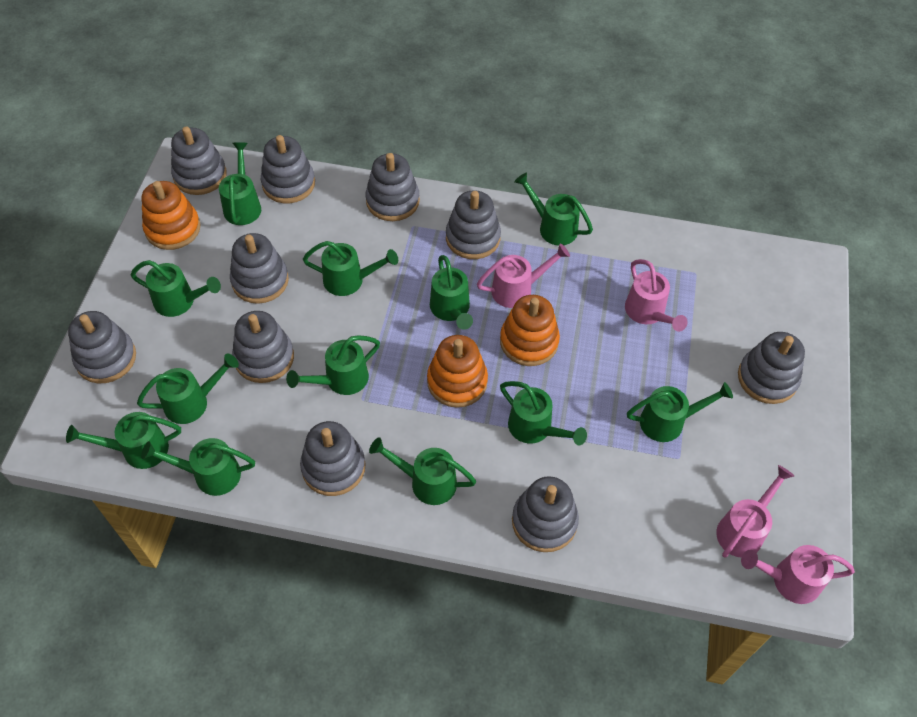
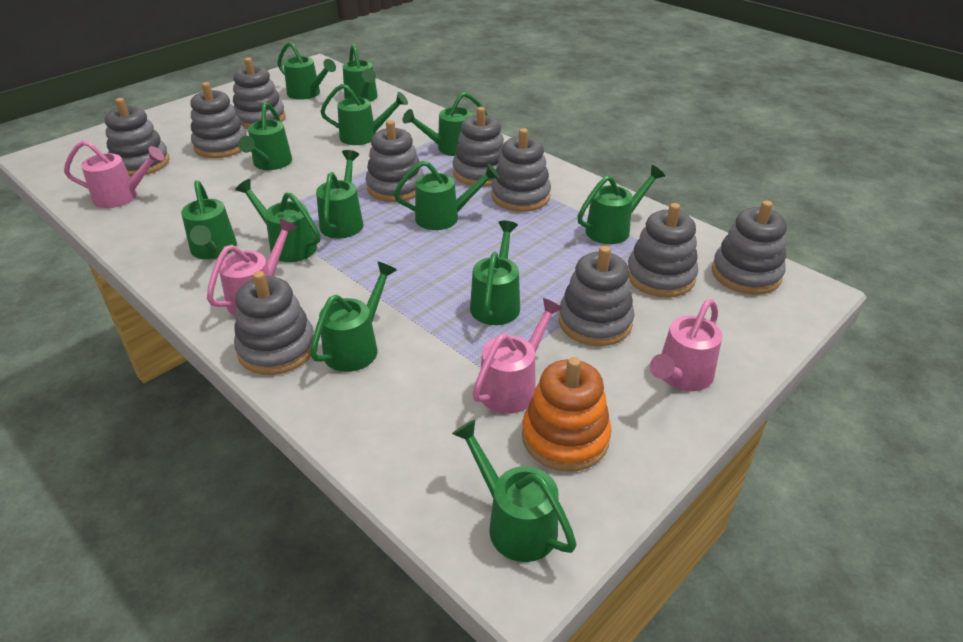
green watering can: 12 -> 13
orange stacking toy: 3 -> 1

